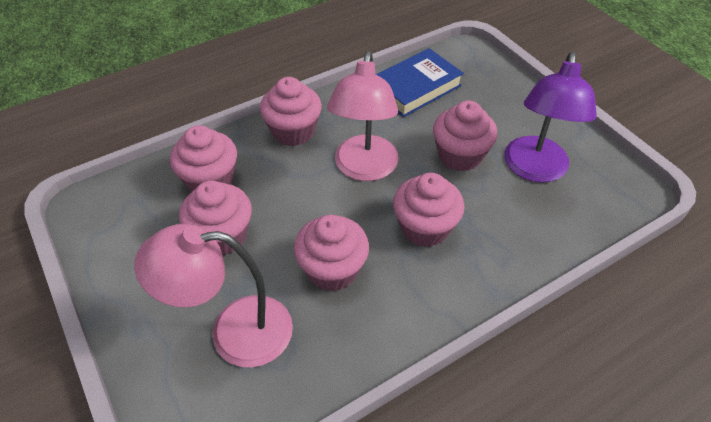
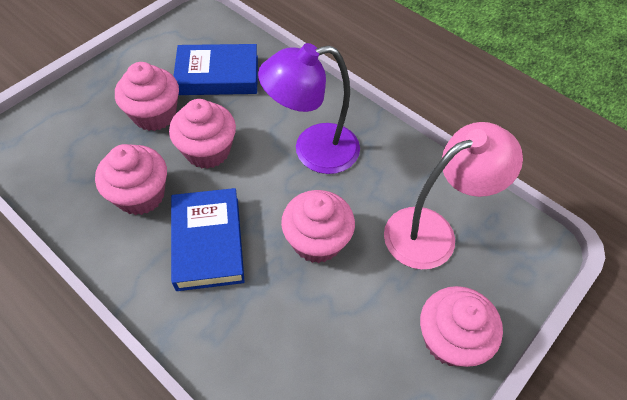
blue book: 1 -> 2
pink cupcake: 6 -> 5
pink lamp: 2 -> 1

